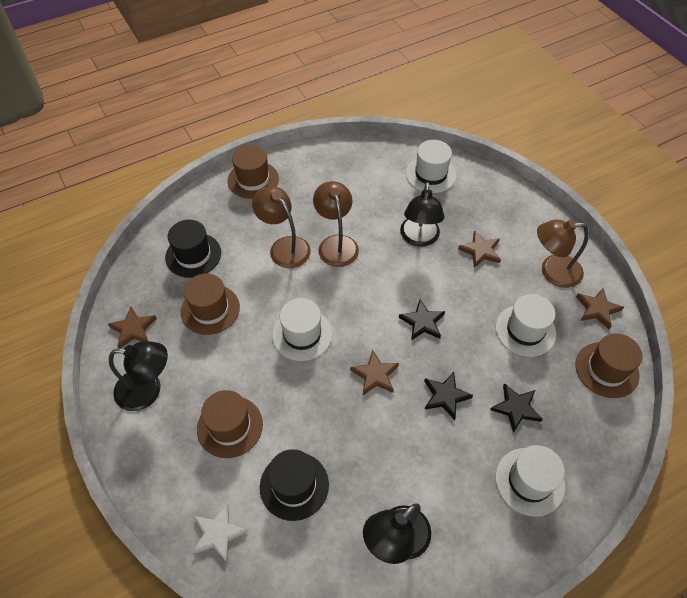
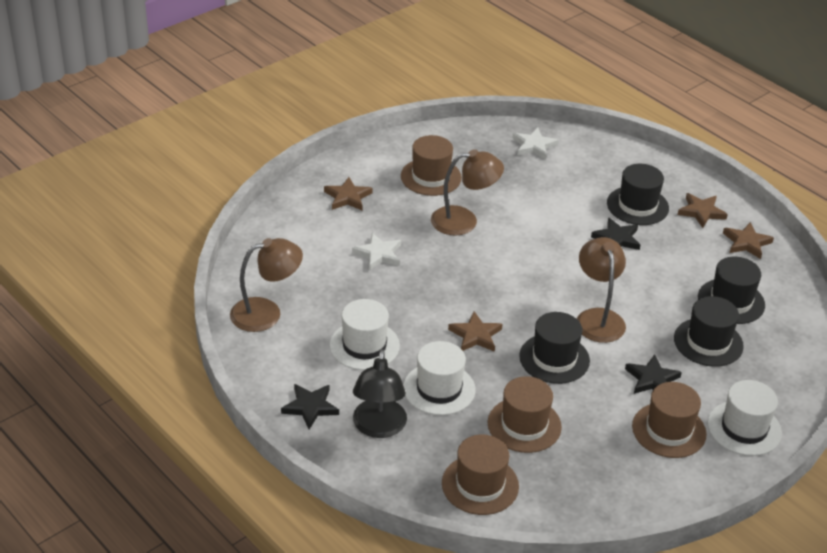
black hat: 2 -> 4
black lamp: 3 -> 1
white hat: 4 -> 3
white star: 1 -> 2

